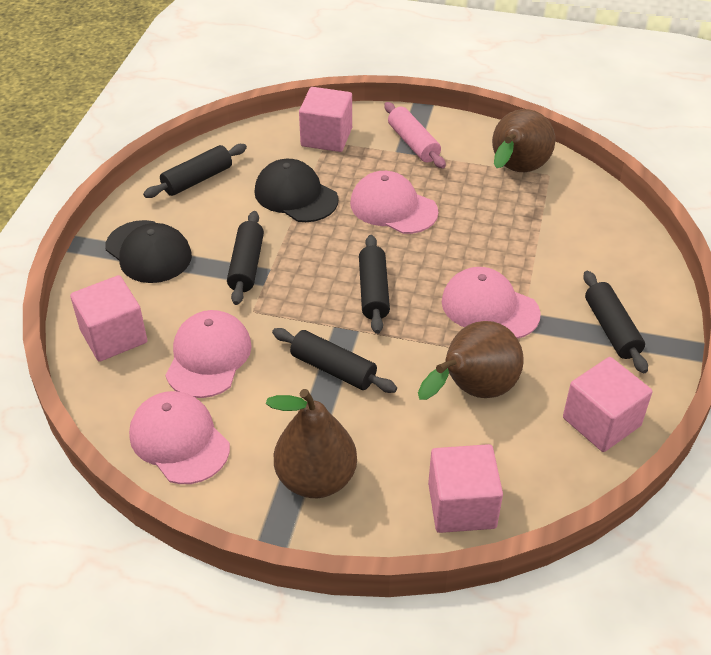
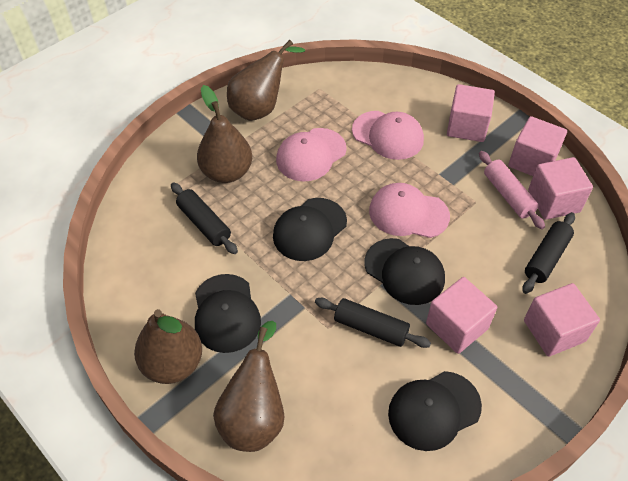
black cap: 2 -> 4
black rolling pin: 5 -> 3
brown pear: 3 -> 4
pink cap: 4 -> 3
pink cube: 4 -> 5

